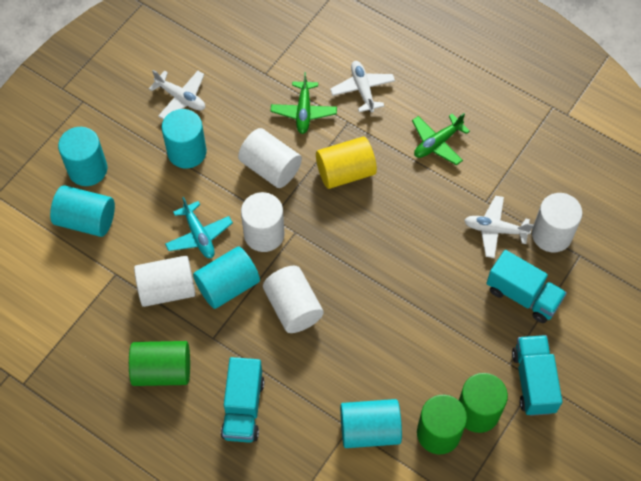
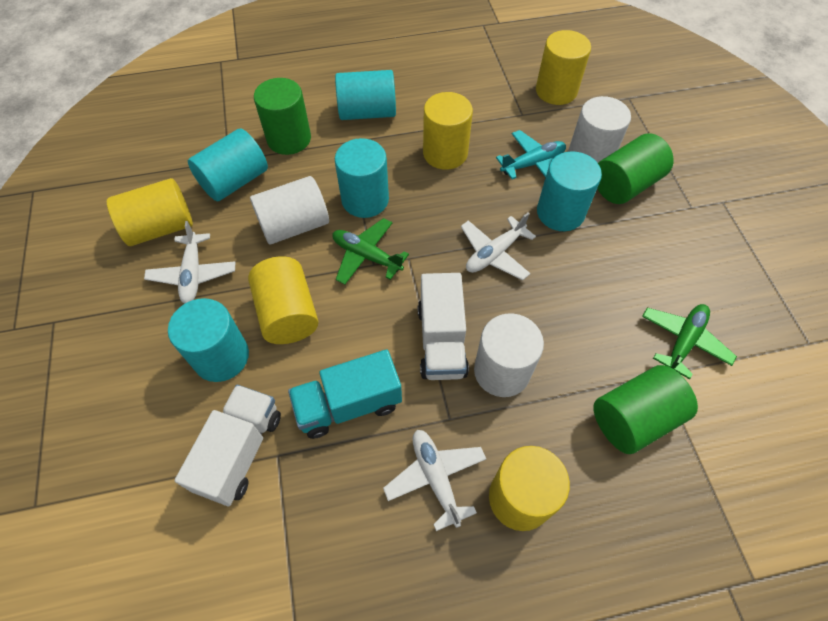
turquoise truck: 3 -> 1
white cylinder: 5 -> 3
white truck: 0 -> 2
yellow cylinder: 1 -> 5

